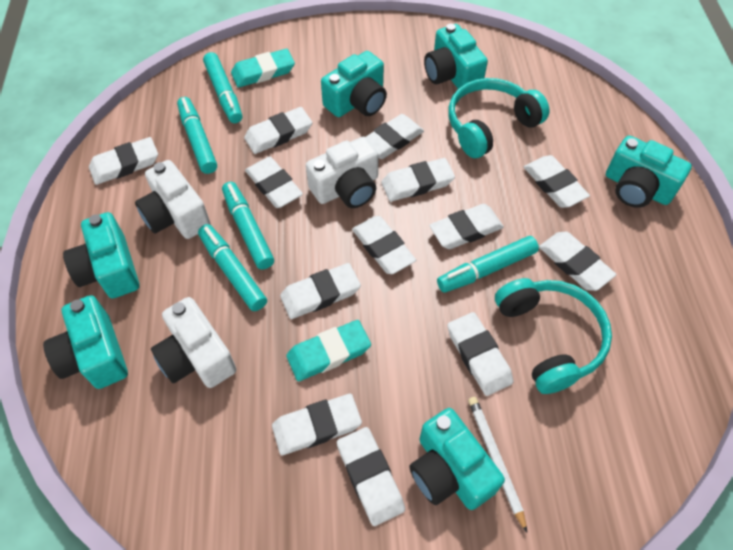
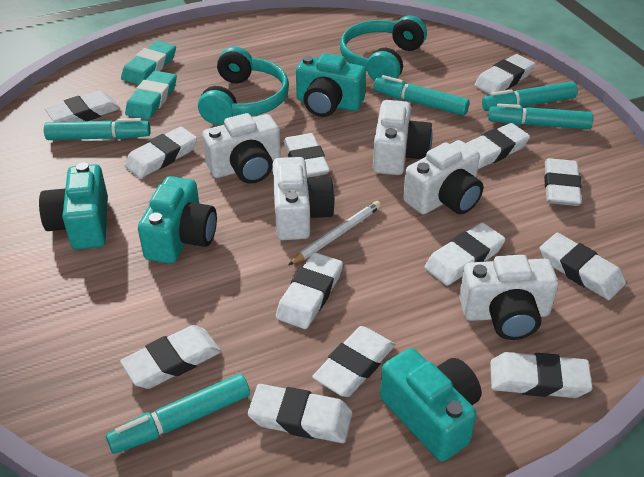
turquoise camera: 6 -> 4
white camera: 3 -> 5

